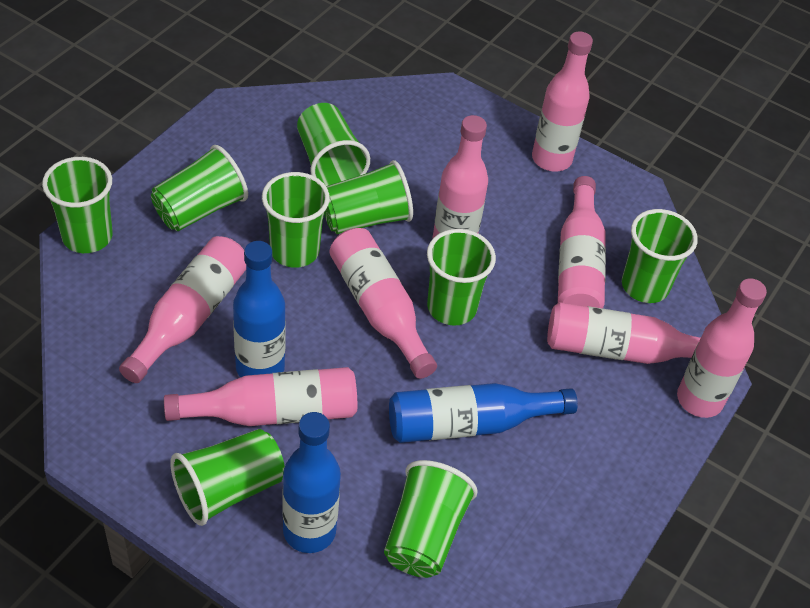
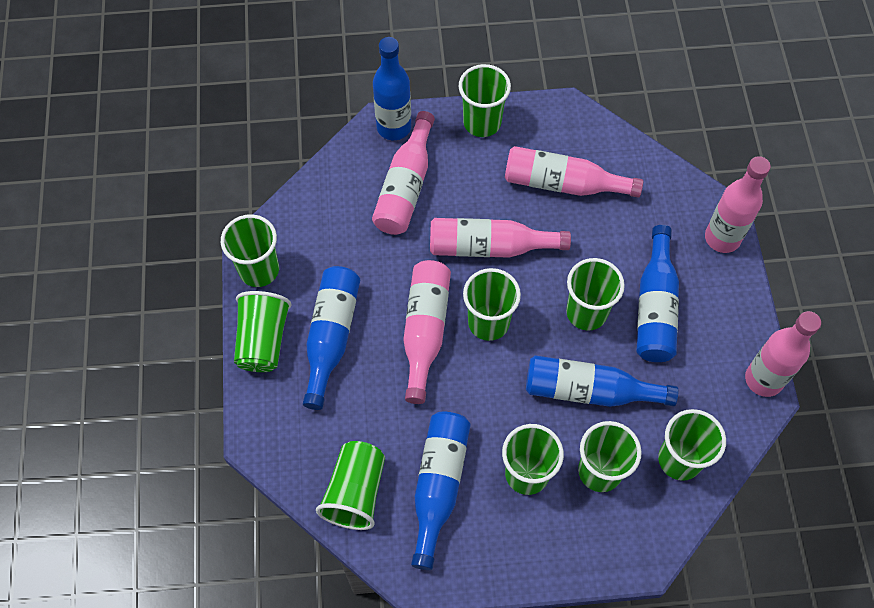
blue bottle: 3 -> 5
pink bottle: 8 -> 6

